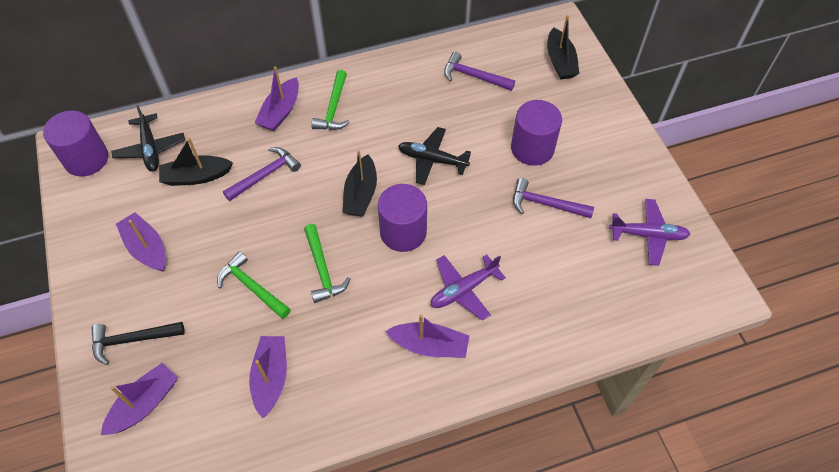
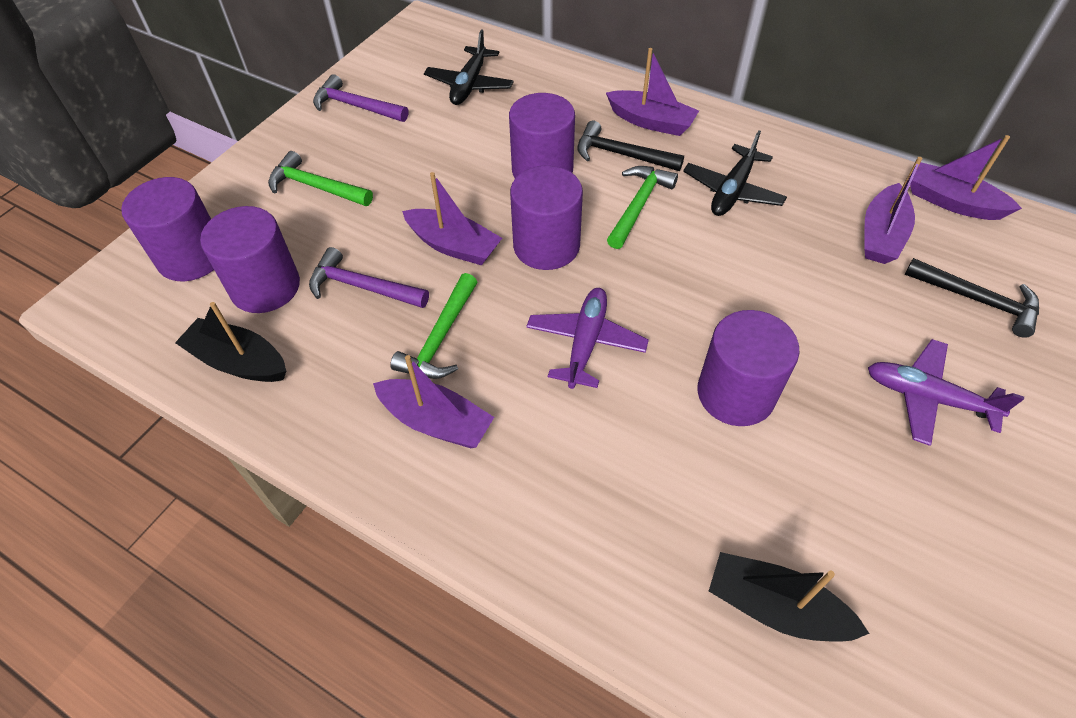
black boat: 3 -> 2
black hammer: 1 -> 2
purple cylinder: 3 -> 5
purple hammer: 3 -> 2

